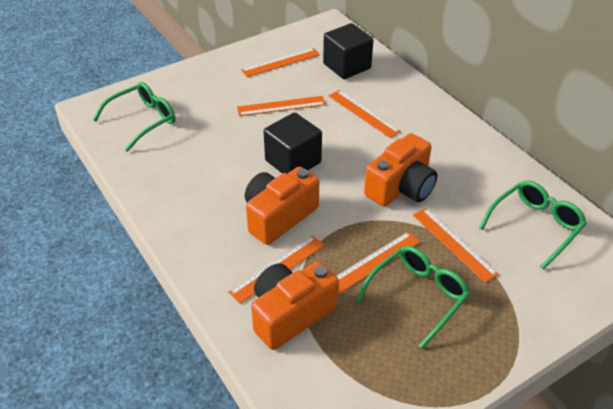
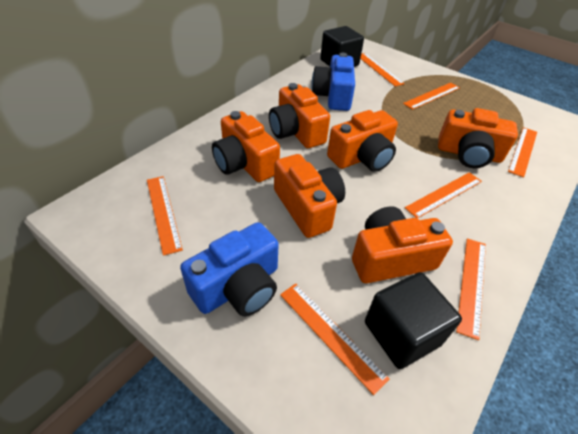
blue camera: 0 -> 2
green glasses: 3 -> 0
orange camera: 3 -> 6
orange ruler: 6 -> 7

